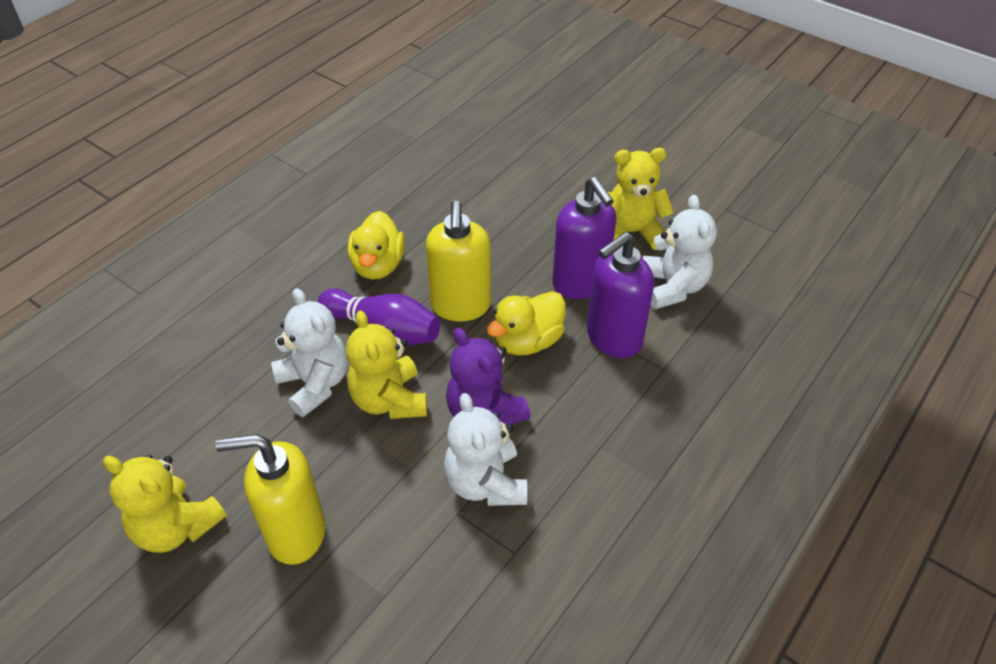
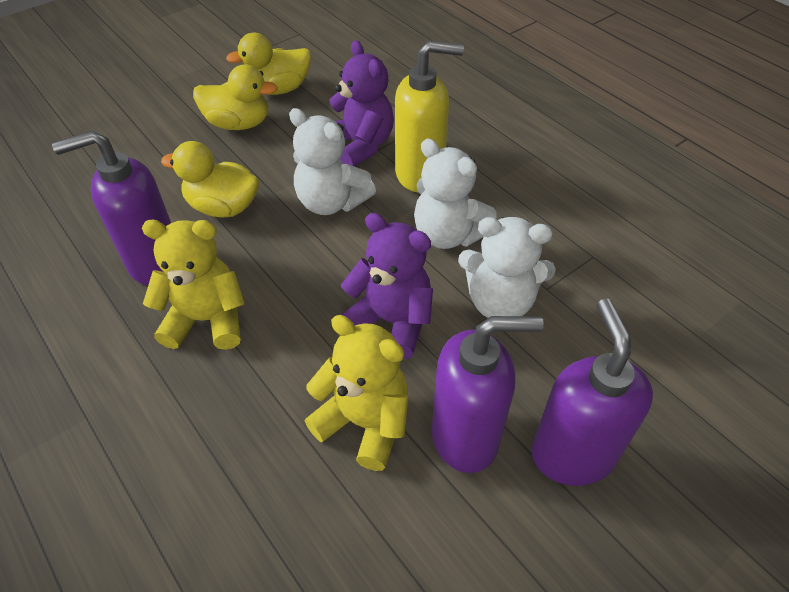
purple bowling pin: 1 -> 0
purple soap dispenser: 2 -> 3
purple teddy bear: 1 -> 2
yellow duck: 2 -> 3
yellow soap dispenser: 2 -> 1
yellow teddy bear: 3 -> 2

